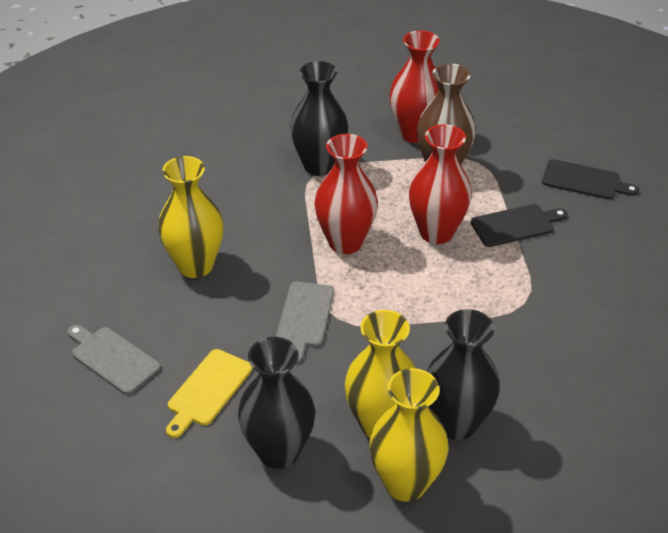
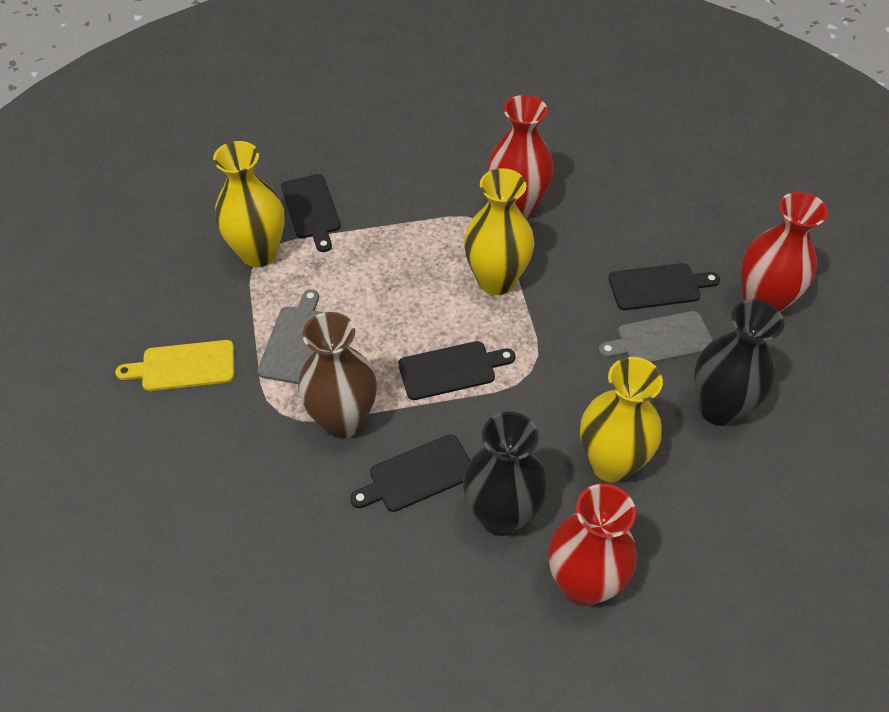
black cutting board: 2 -> 4
black vase: 3 -> 2

